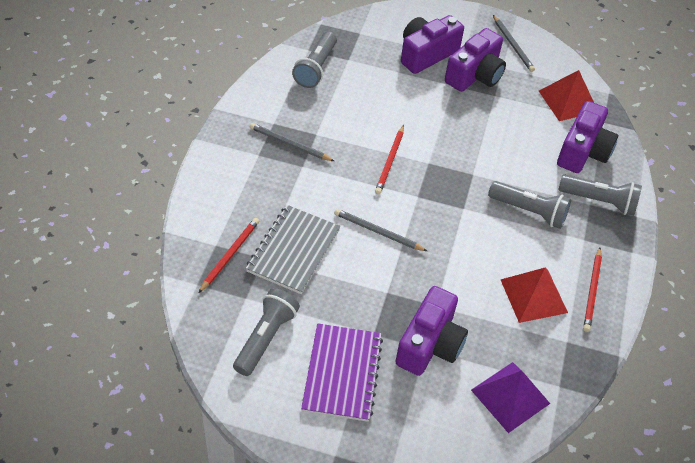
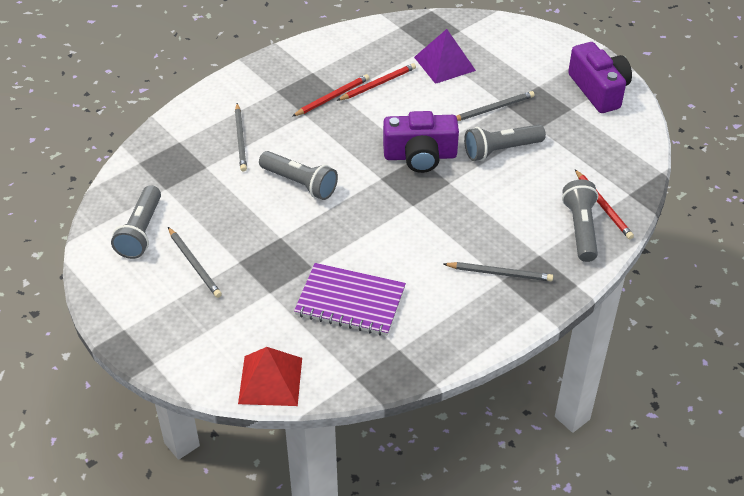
grey notebook: 1 -> 0
grey pencil: 3 -> 4
purple camera: 4 -> 2
red pyramid: 2 -> 1

